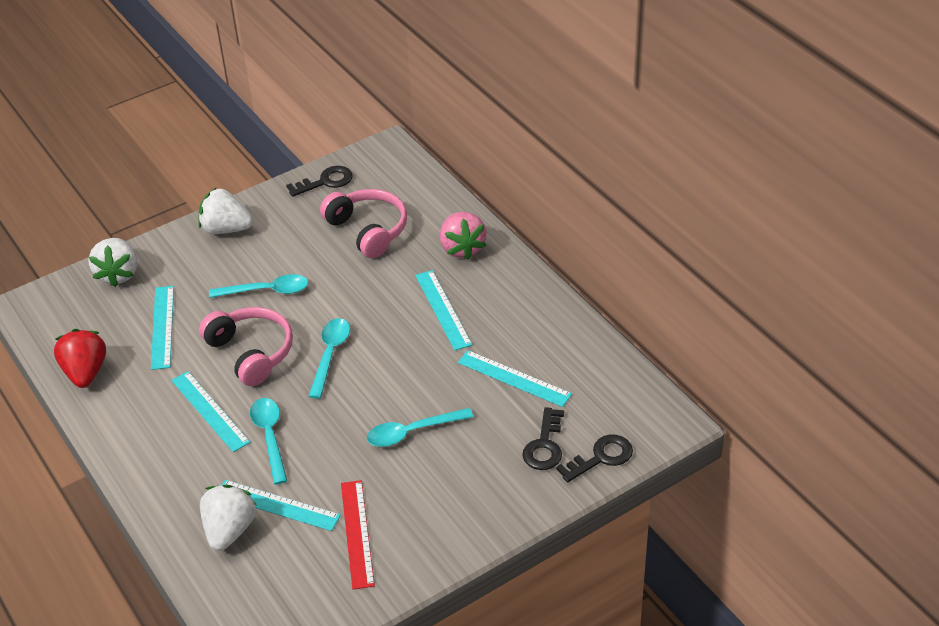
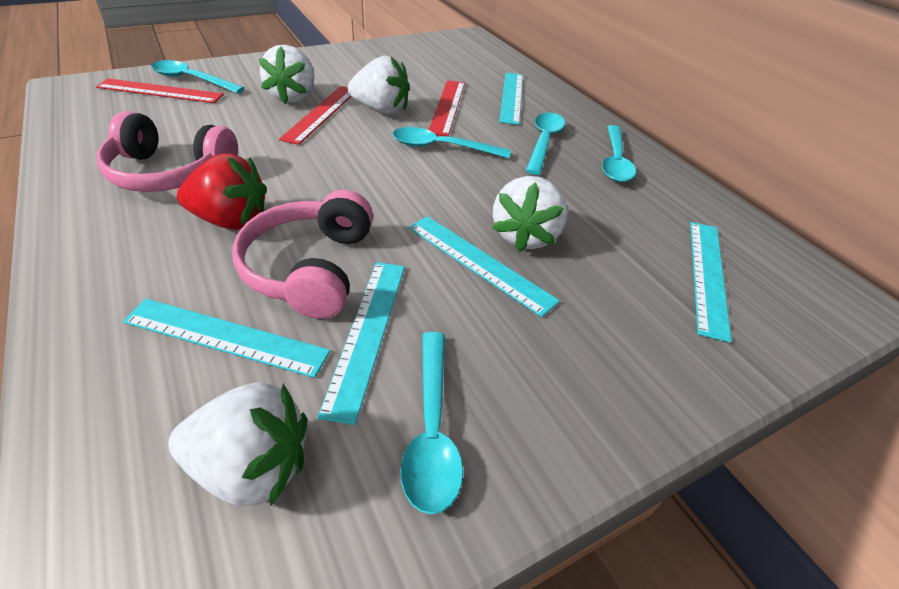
black key: 3 -> 0
pink strawberry: 1 -> 0
red ruler: 1 -> 3
turquoise spoon: 4 -> 5
white strawberry: 3 -> 4

